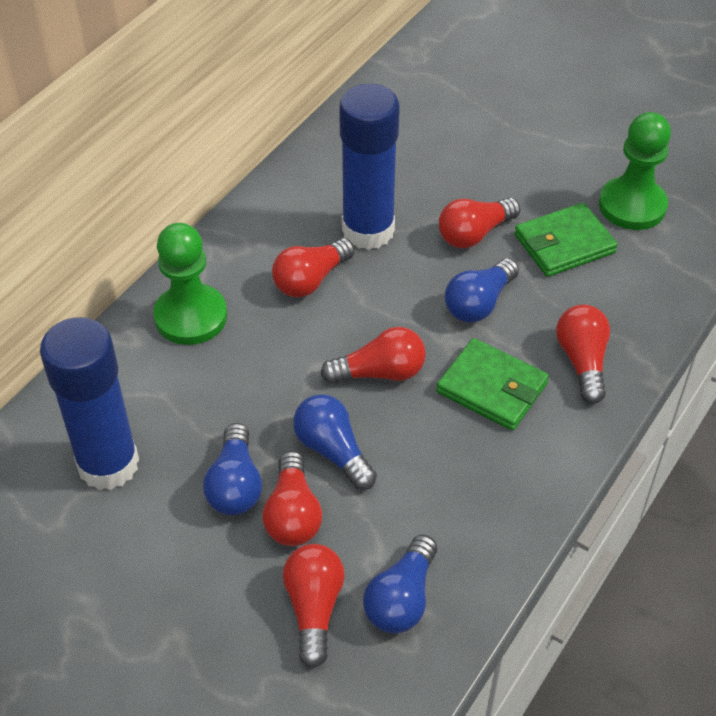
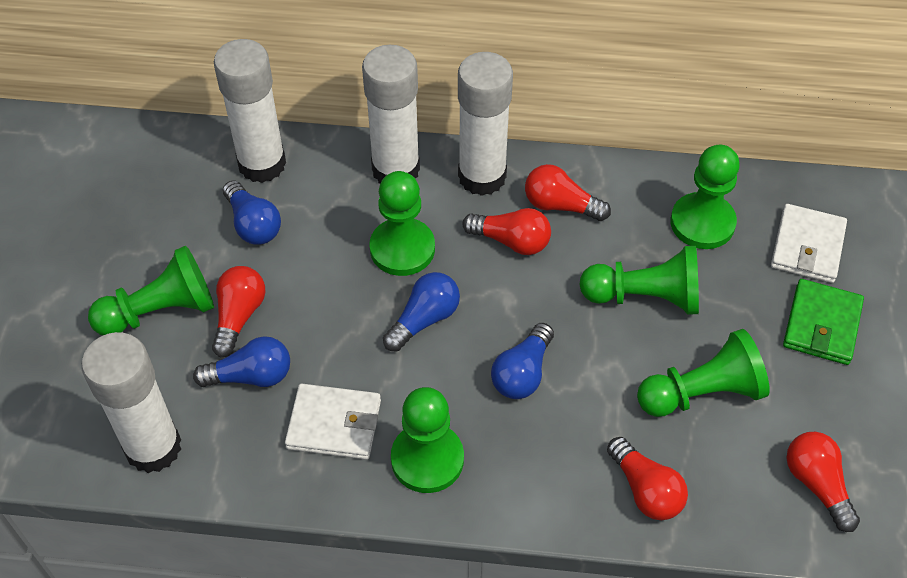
blue glue stick: 2 -> 0
green pawn: 2 -> 6
green wallet: 2 -> 1
red light bulb: 6 -> 5
white glue stick: 0 -> 4
white wallet: 0 -> 2

